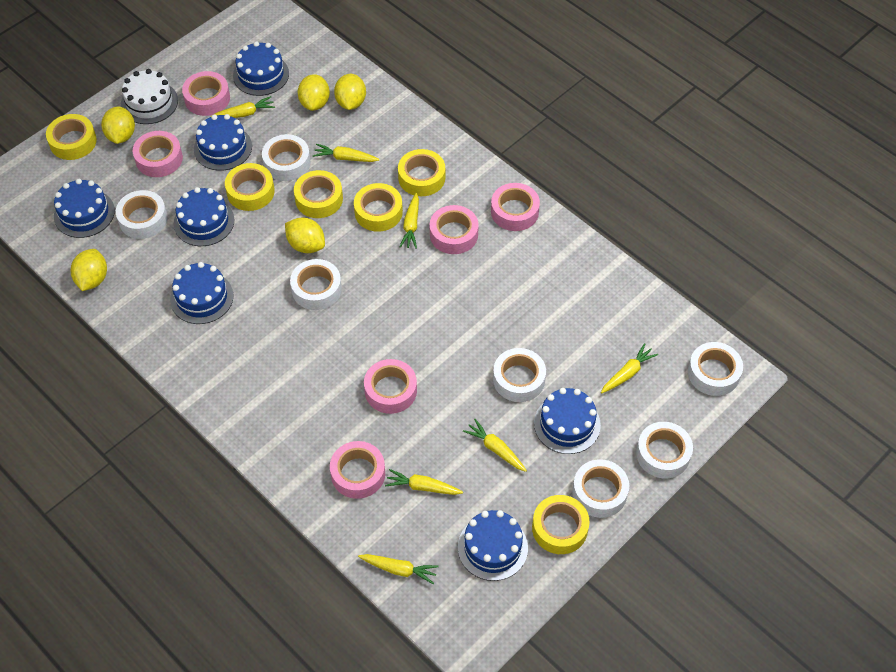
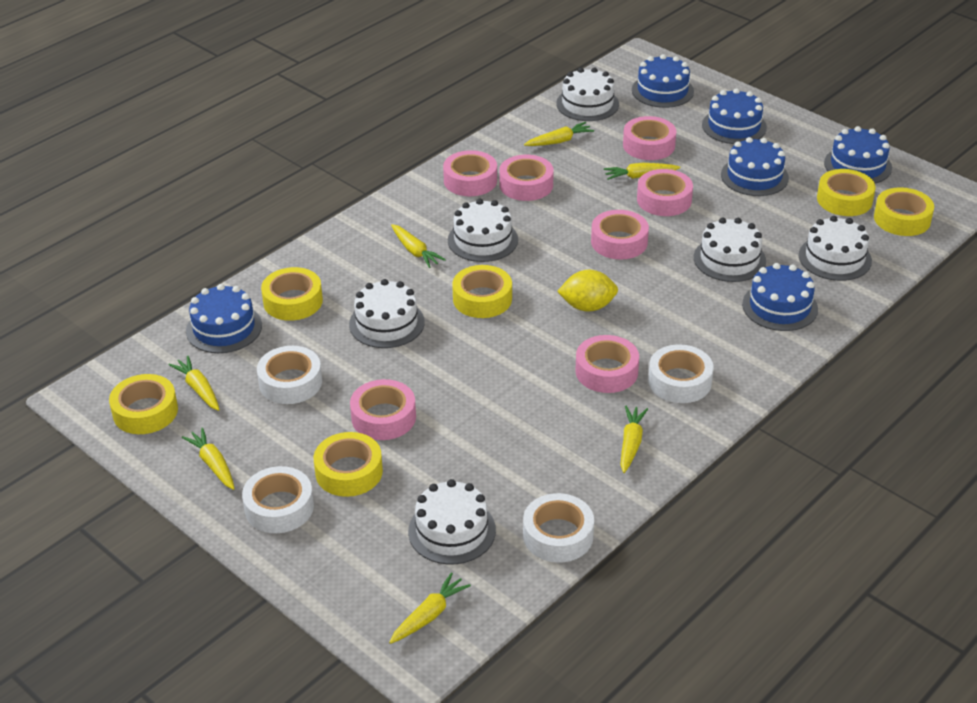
blue cake: 7 -> 6
pink tape: 6 -> 7
white cake: 1 -> 6
white tape: 7 -> 4
yellow lemon: 5 -> 1

